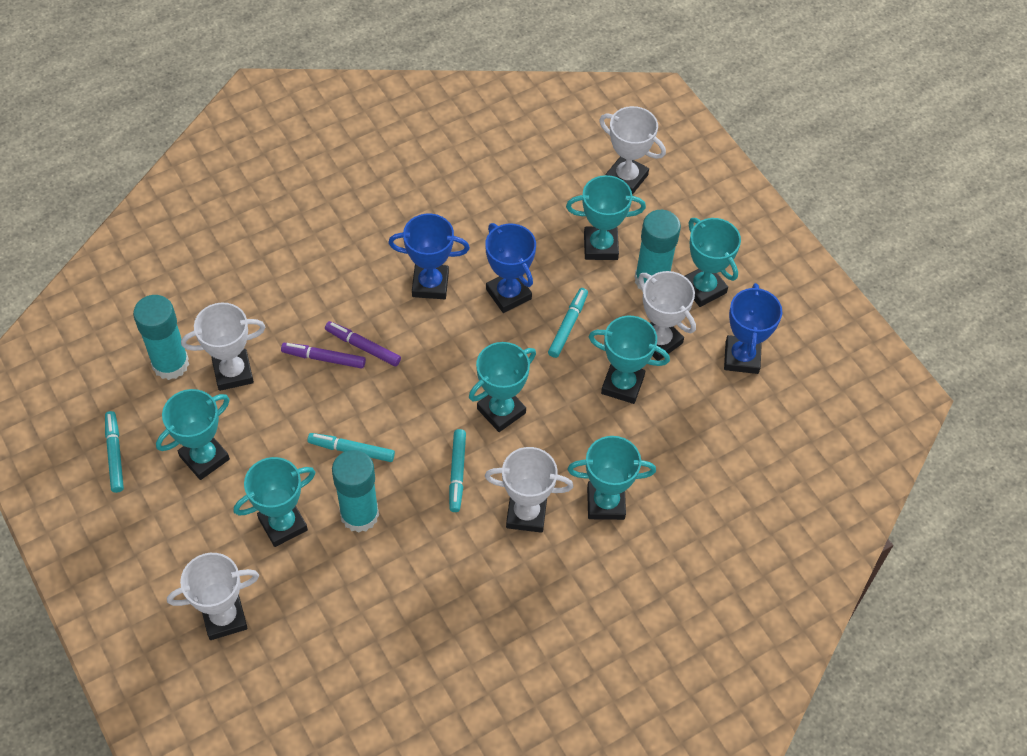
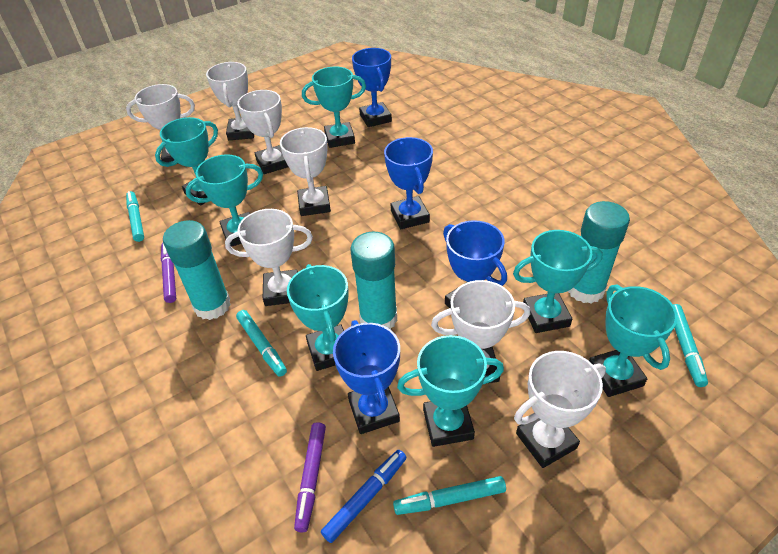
blue marker: 0 -> 1
blue trophy: 3 -> 4
white trophy: 5 -> 7

